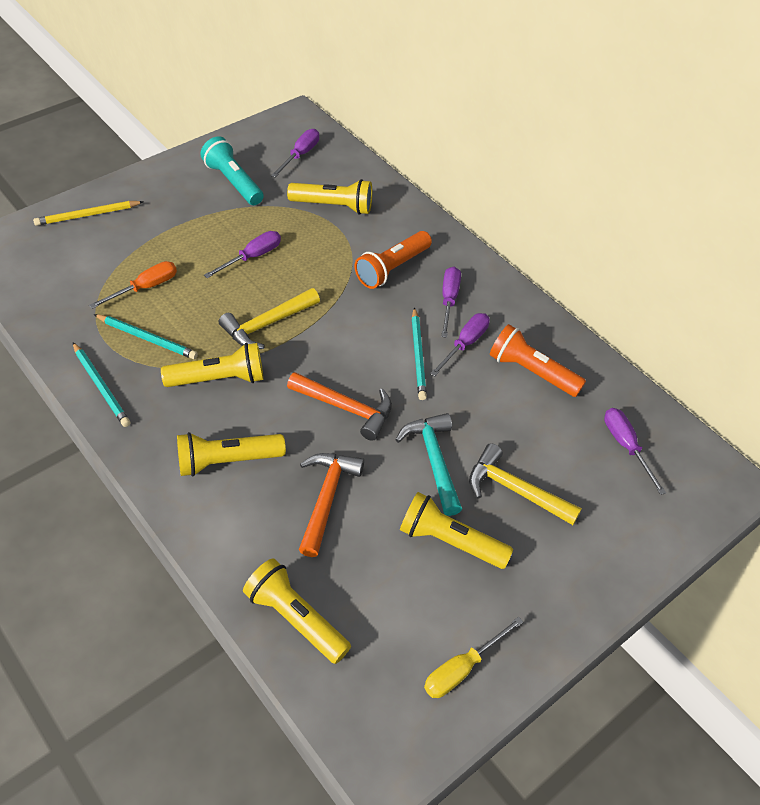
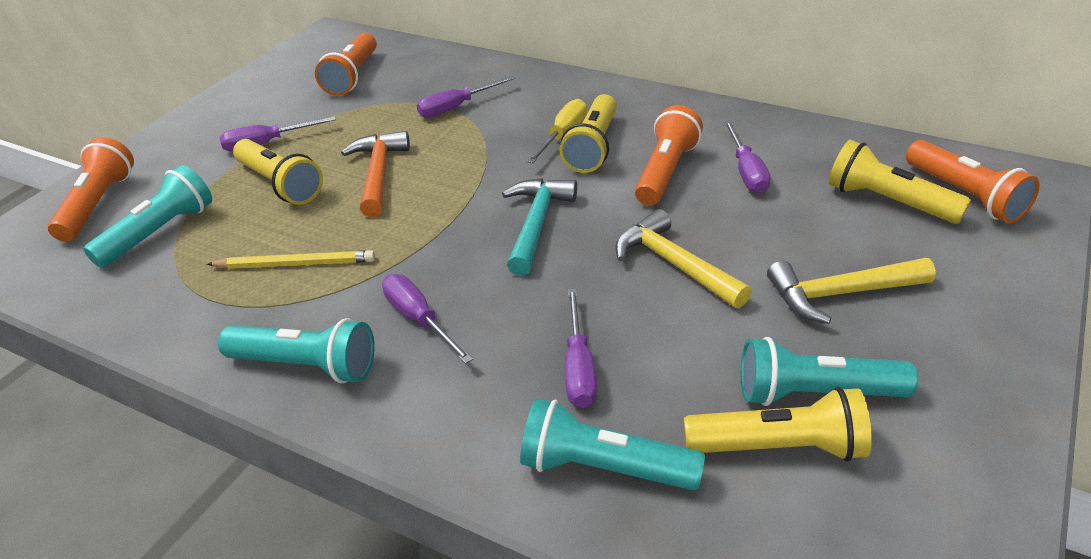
orange flashlight: 2 -> 4
orange hammer: 2 -> 1
orange screwdriver: 1 -> 0
turquoise flashlight: 1 -> 4
turquoise pencil: 3 -> 0
yellow flashlight: 5 -> 4

